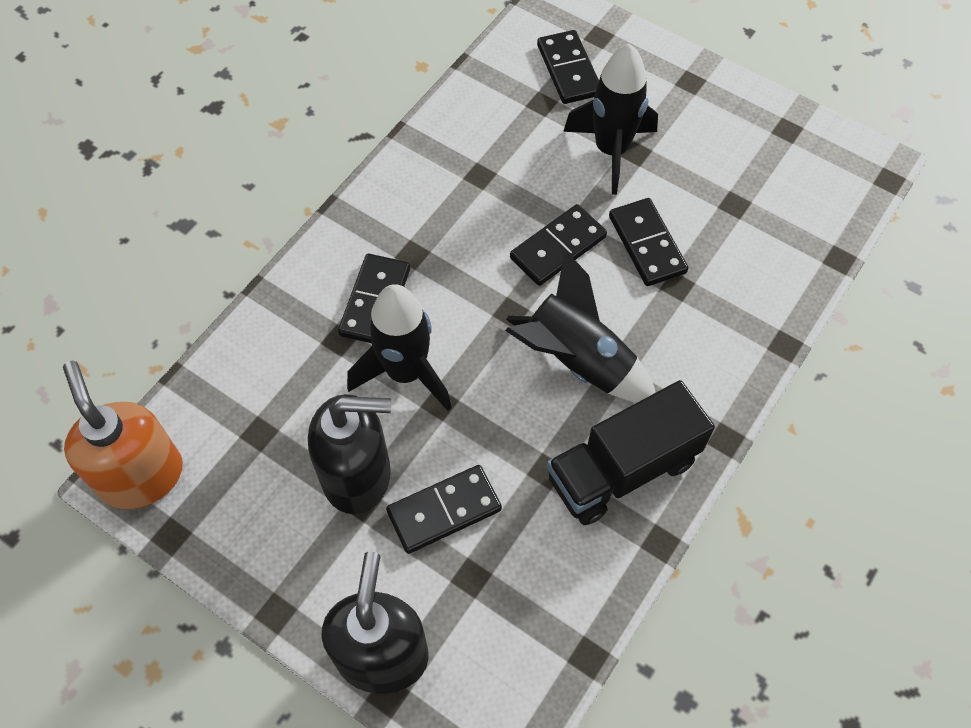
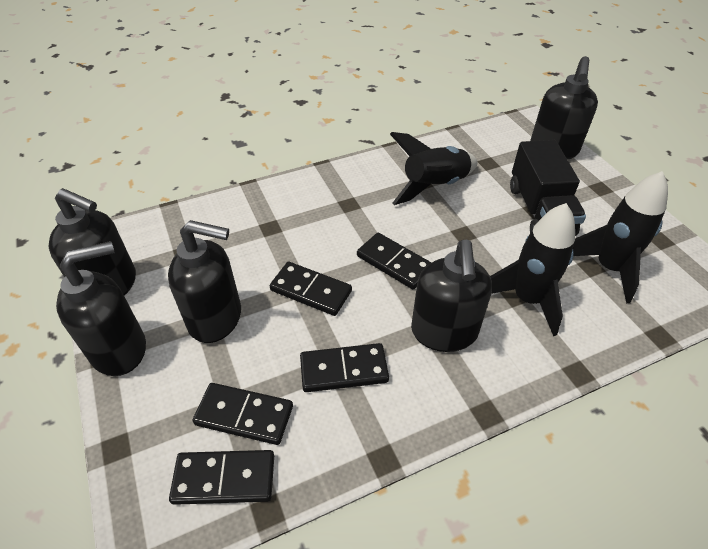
black soap dispenser: 2 -> 5
orange soap dispenser: 1 -> 0

